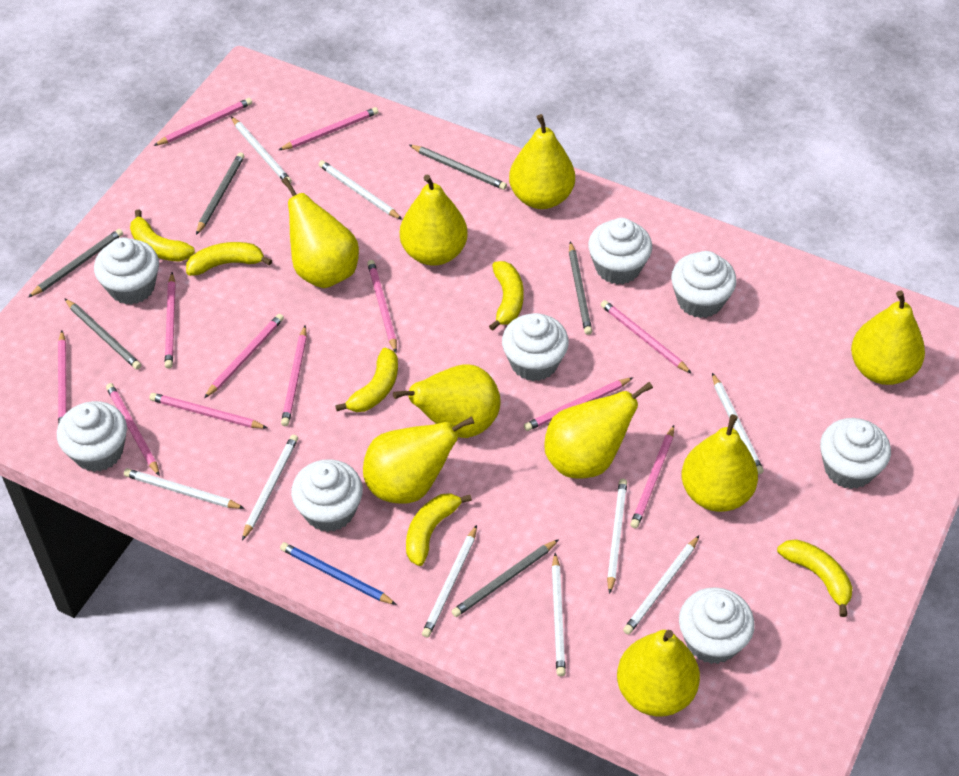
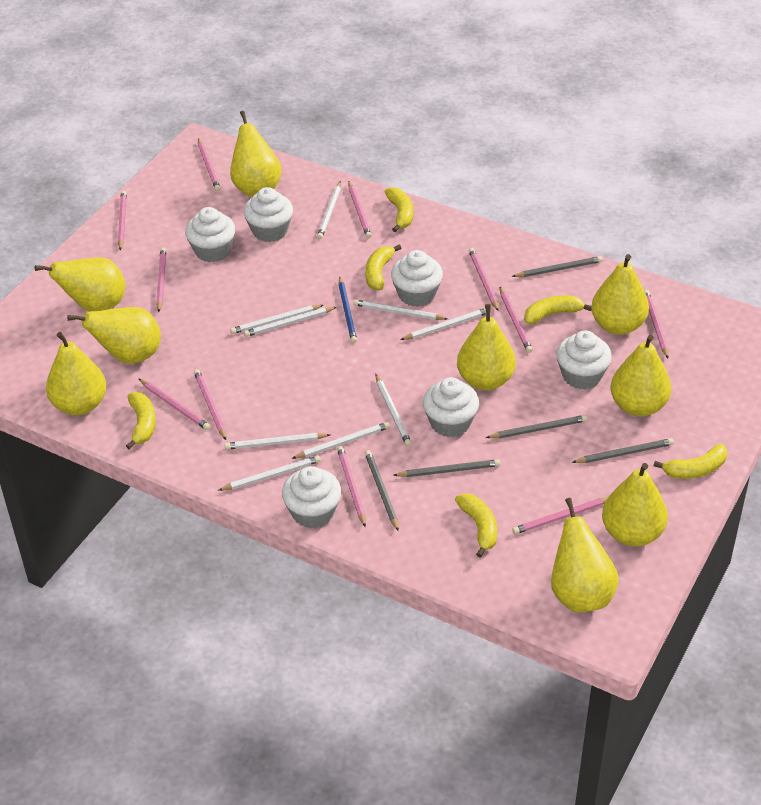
grey pencil: 6 -> 5
pink pencil: 12 -> 11
white cupcake: 8 -> 6

